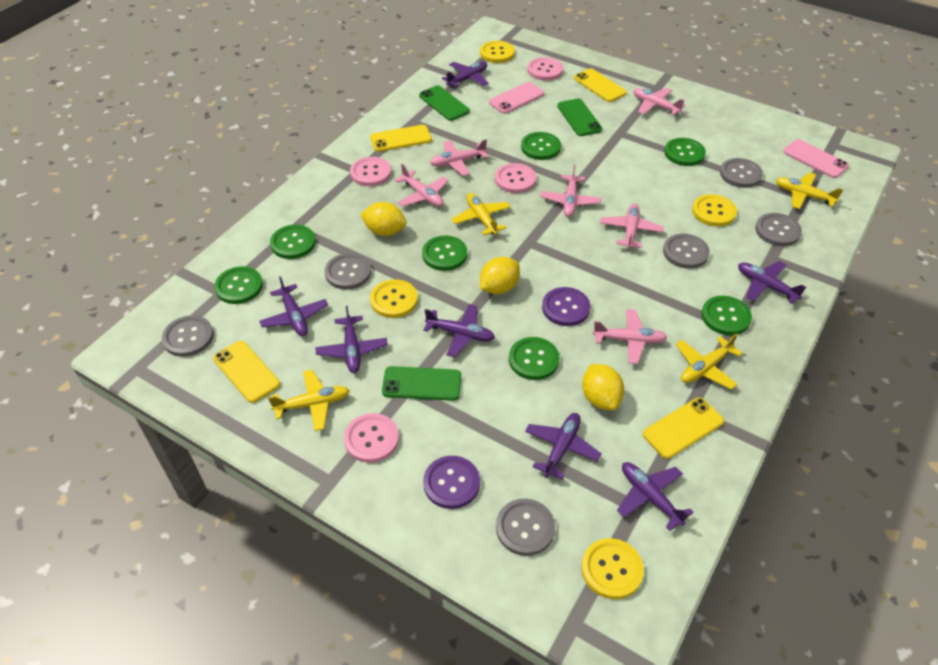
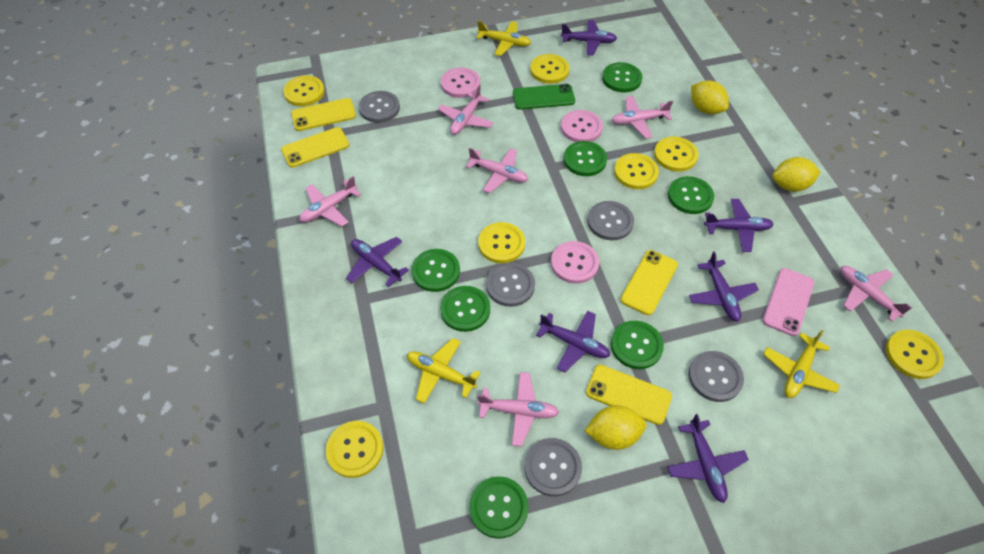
green phone: 3 -> 1
grey button: 6 -> 5
pink button: 4 -> 3
pink phone: 2 -> 1
purple button: 2 -> 0
purple plane: 7 -> 6
yellow button: 4 -> 7
yellow plane: 4 -> 3

